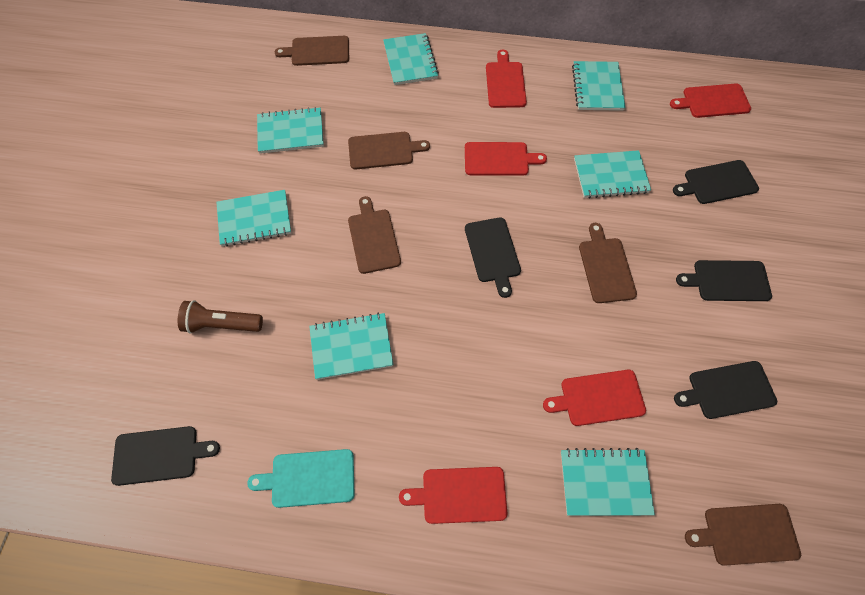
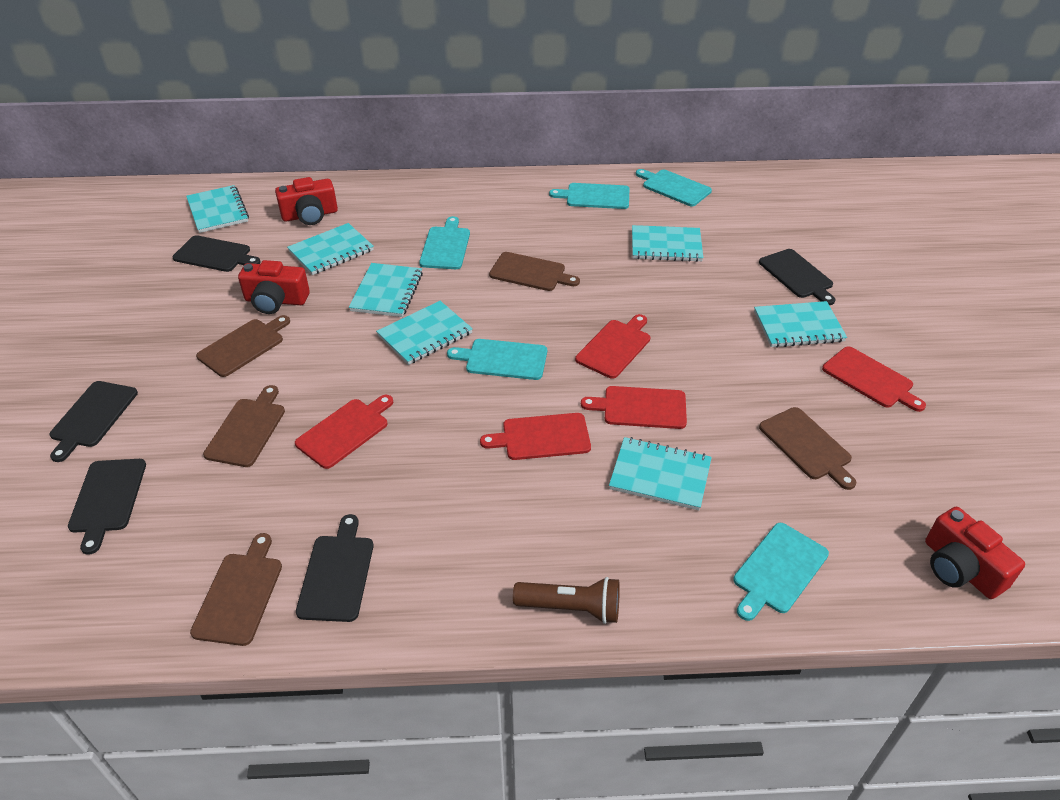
red camera: 0 -> 3
turquoise cutting board: 1 -> 5

